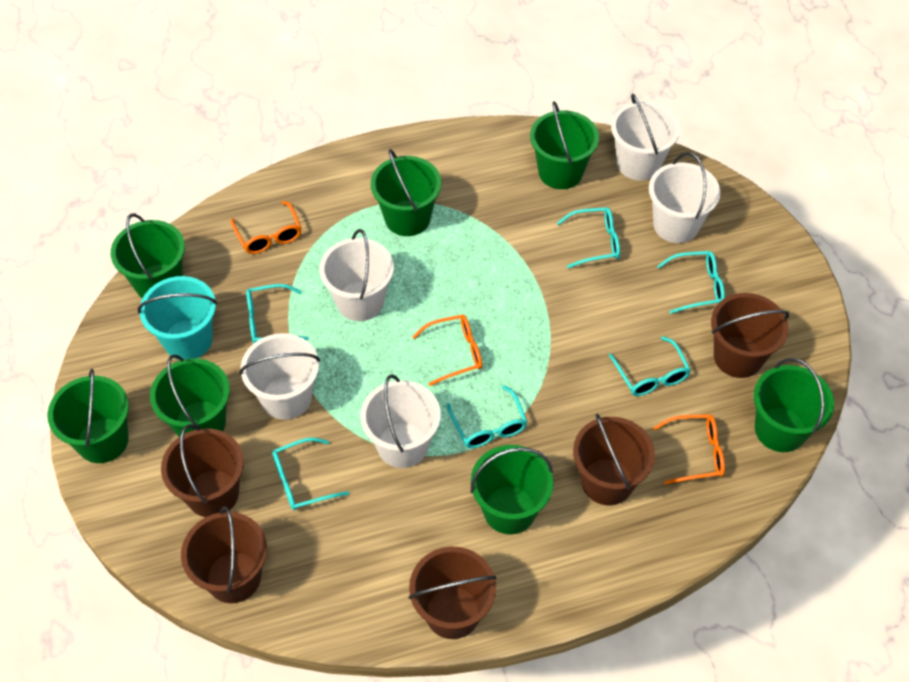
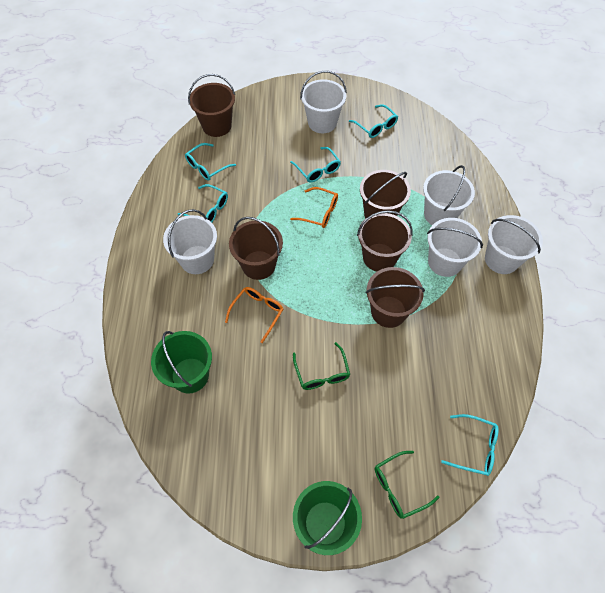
green bucket: 7 -> 2
green glasses: 0 -> 2
orange glasses: 3 -> 2
turquoise bucket: 1 -> 0
turquoise glasses: 6 -> 5

